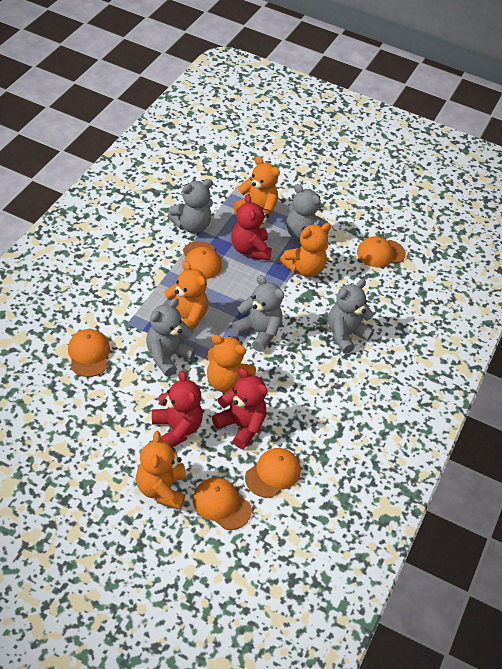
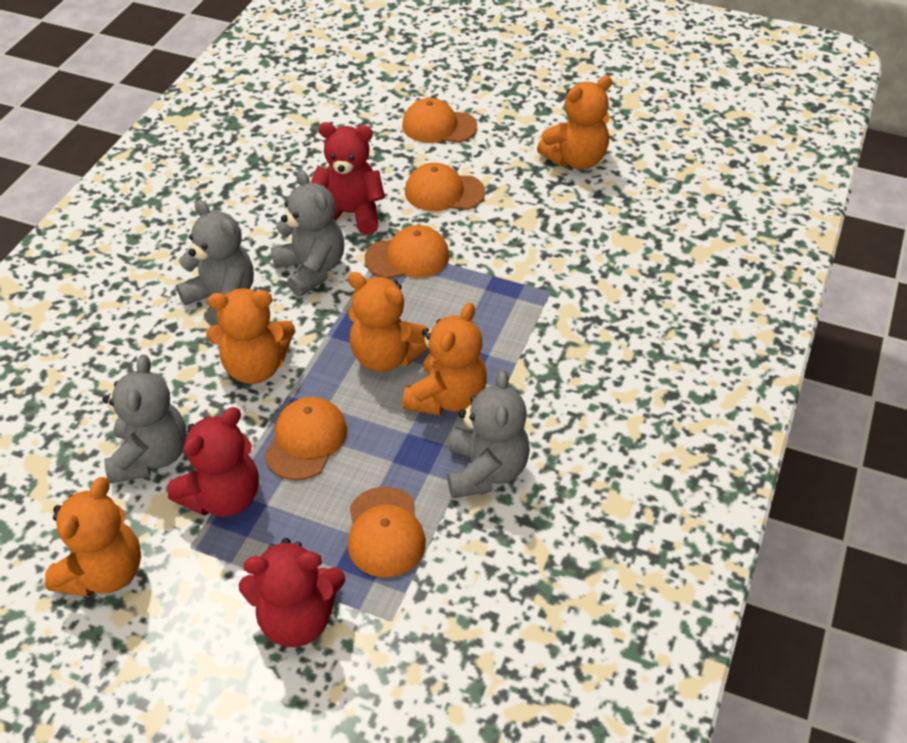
grey teddy bear: 5 -> 4

